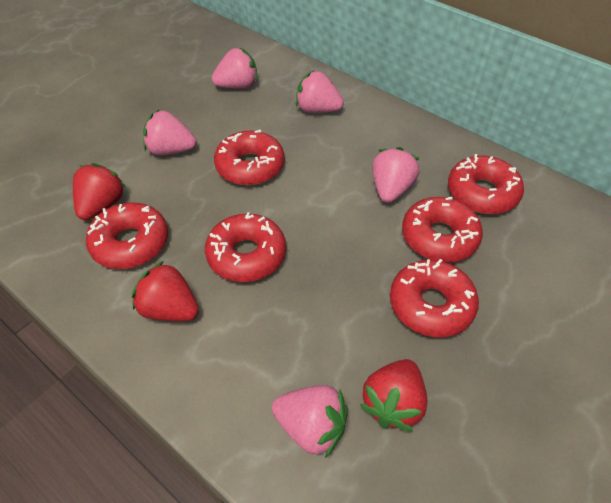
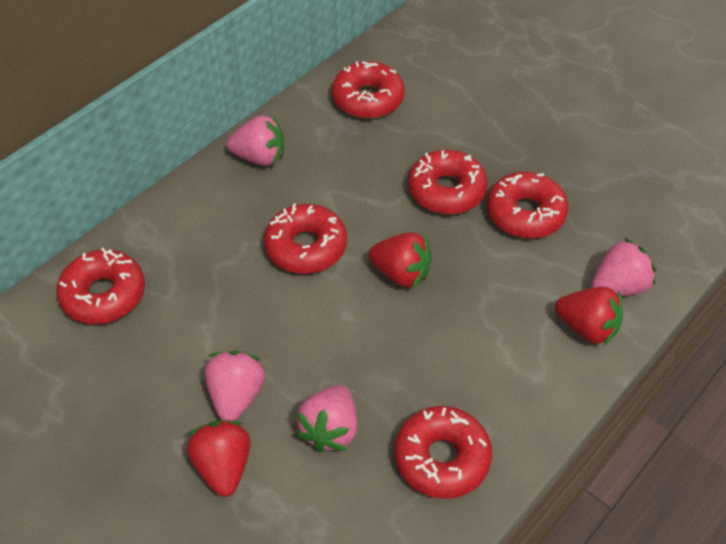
pink strawberry: 5 -> 4

